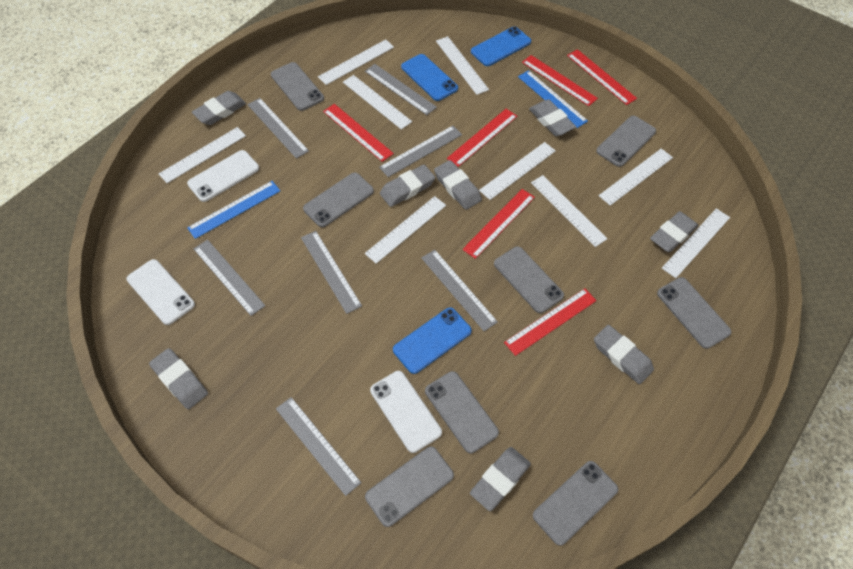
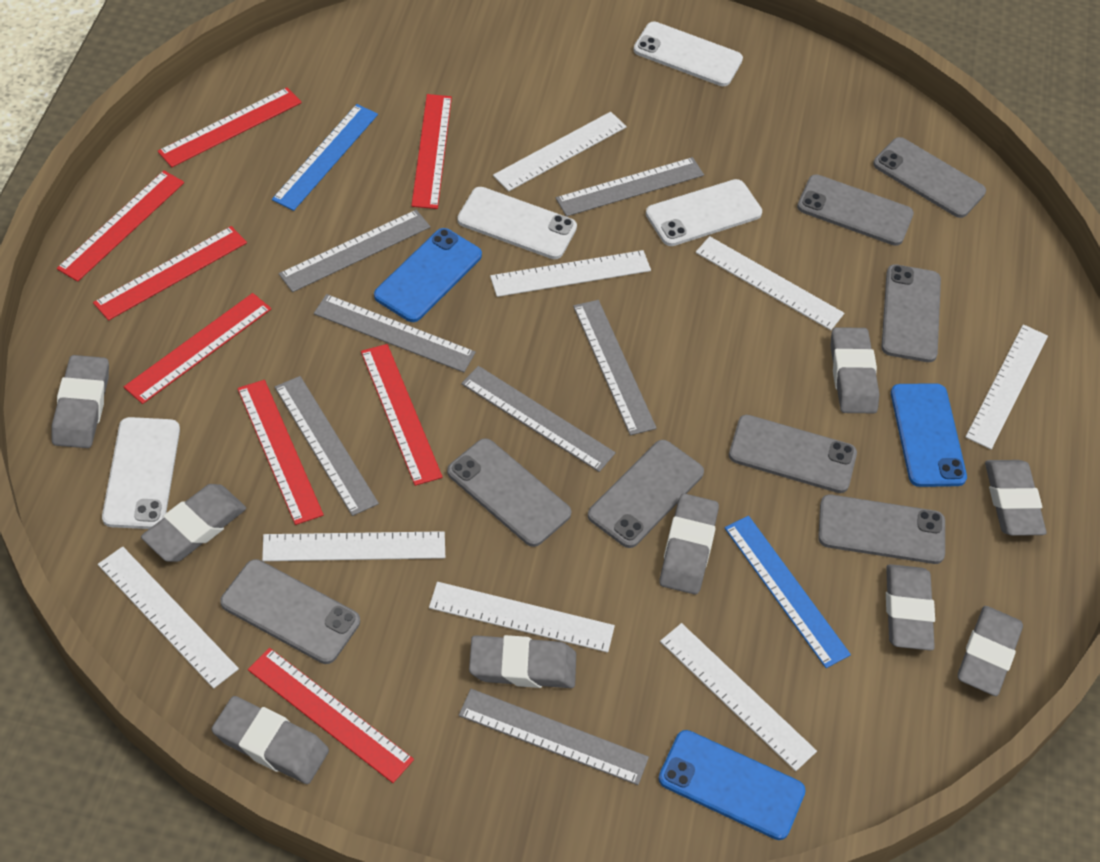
grey eraser: 8 -> 9
red ruler: 6 -> 8
white phone: 3 -> 4
white ruler: 9 -> 8

